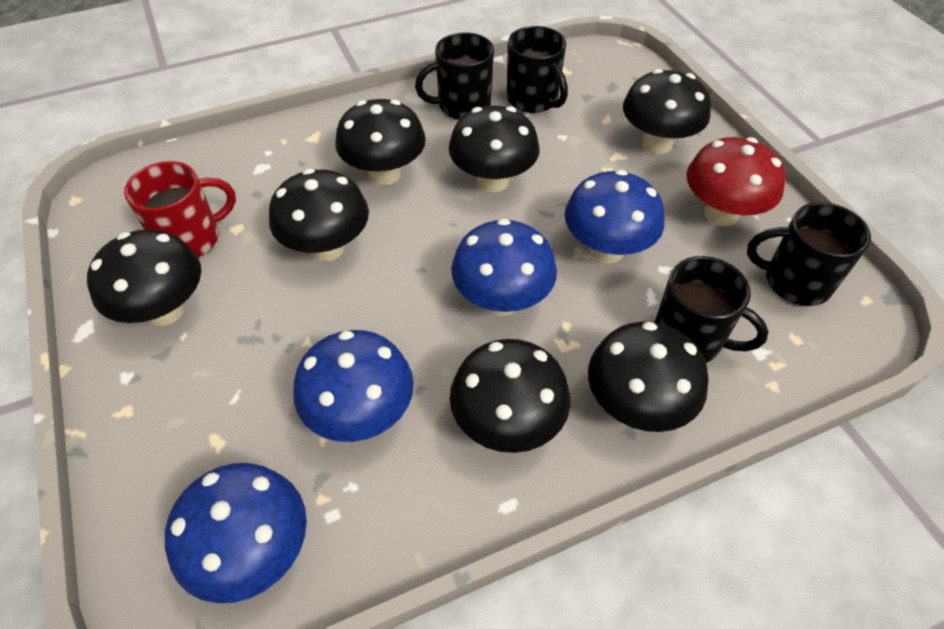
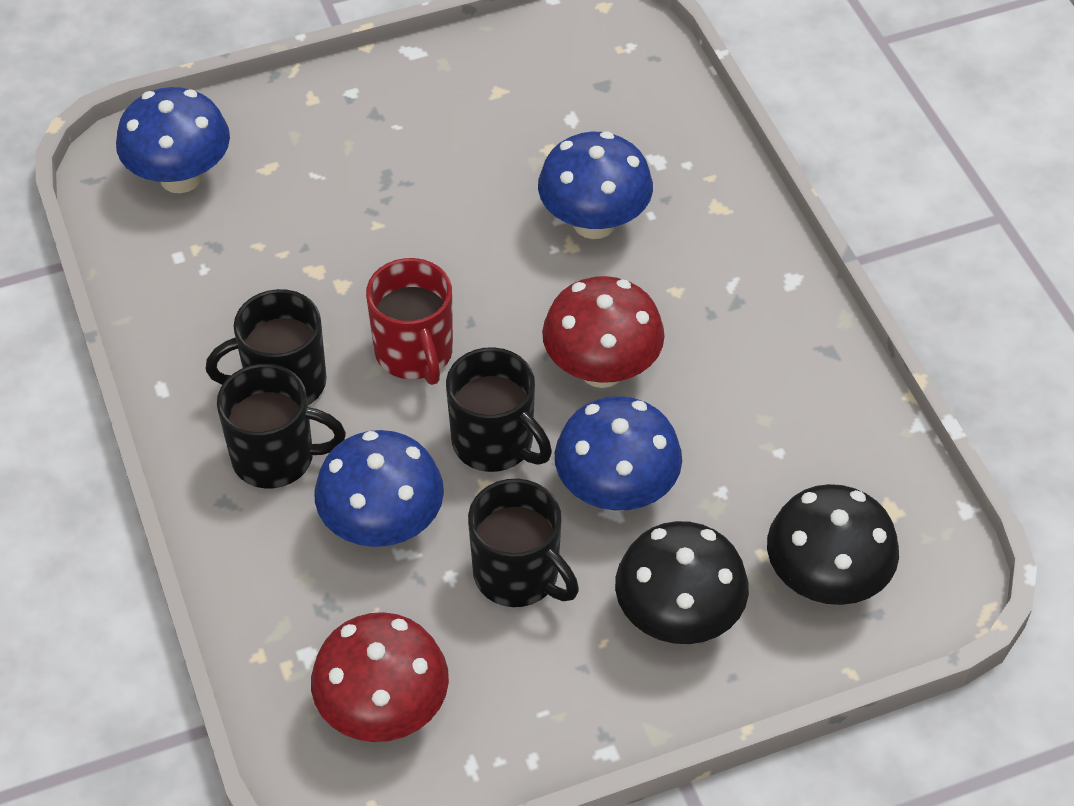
black mushroom: 7 -> 2
red mushroom: 1 -> 2

